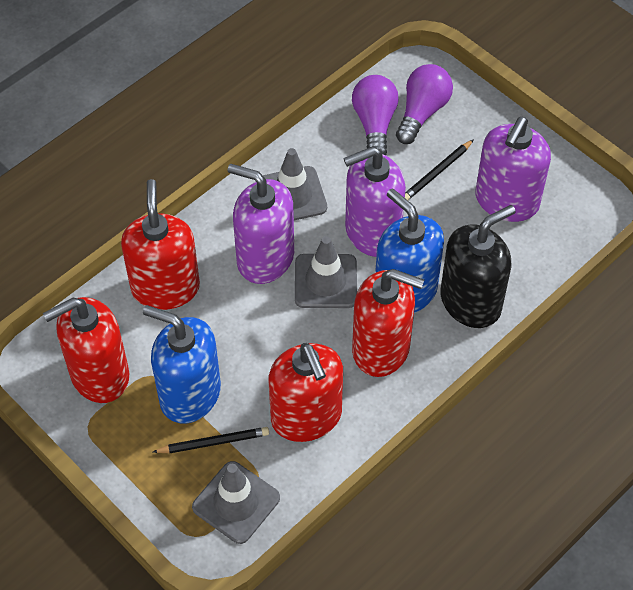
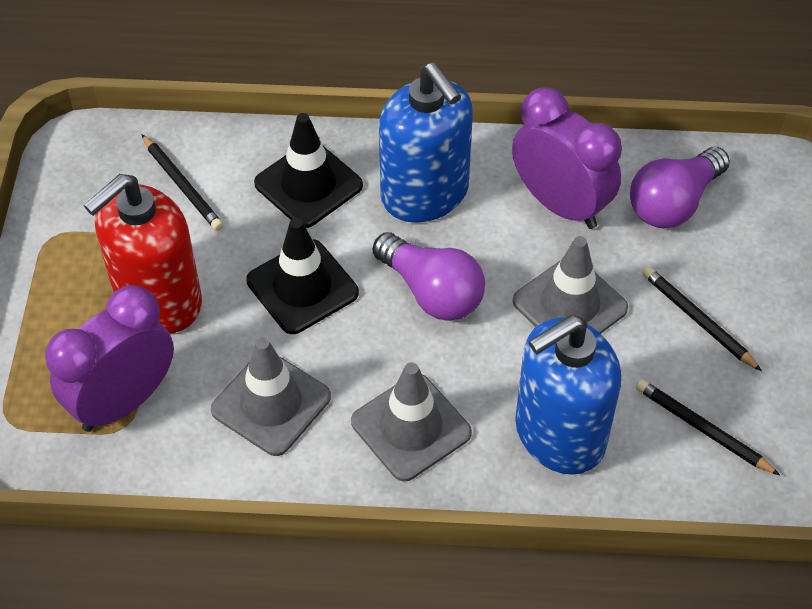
black pencil: 2 -> 3
black soap dispenser: 1 -> 0
black traffic cone: 0 -> 2
purple clock: 0 -> 2
purple soap dispenser: 3 -> 0
red soap dispenser: 4 -> 1

